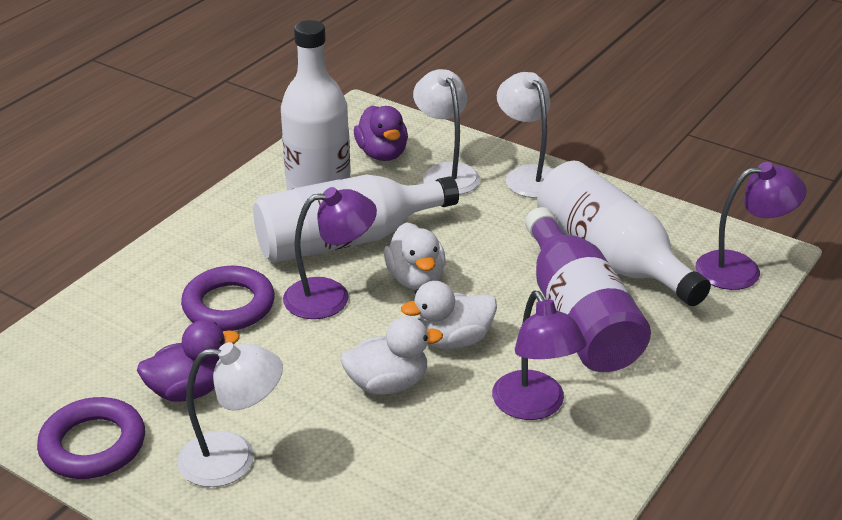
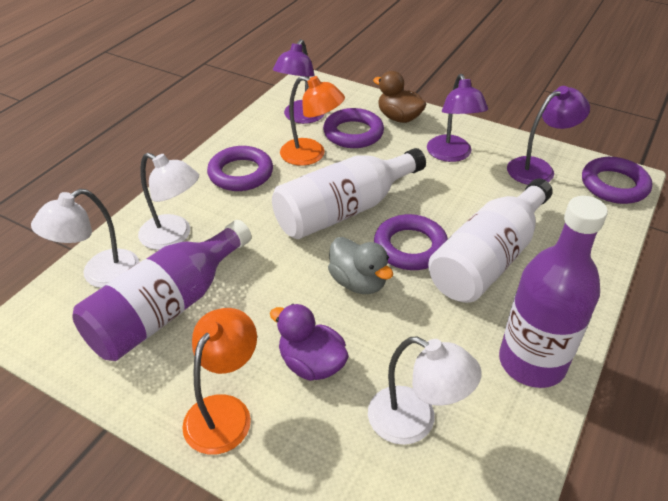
brown duck: 0 -> 1
grey duck: 0 -> 1
orange lamp: 0 -> 2
purple bottle: 1 -> 2
purple duck: 2 -> 1
purple ring: 2 -> 4
white bottle: 3 -> 2
white duck: 3 -> 0

